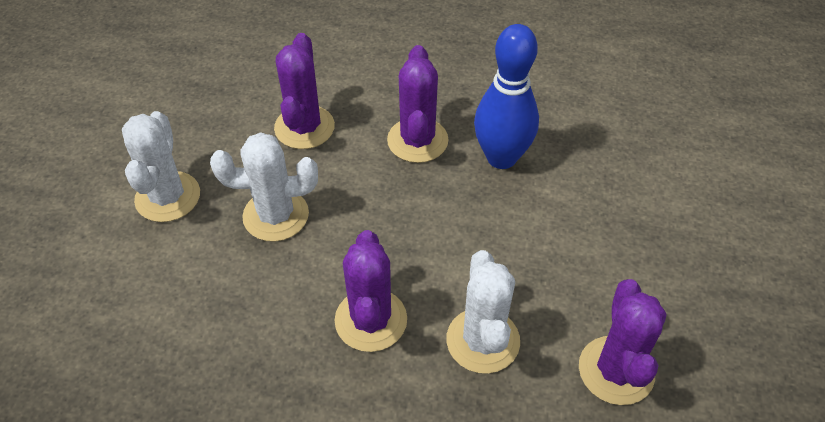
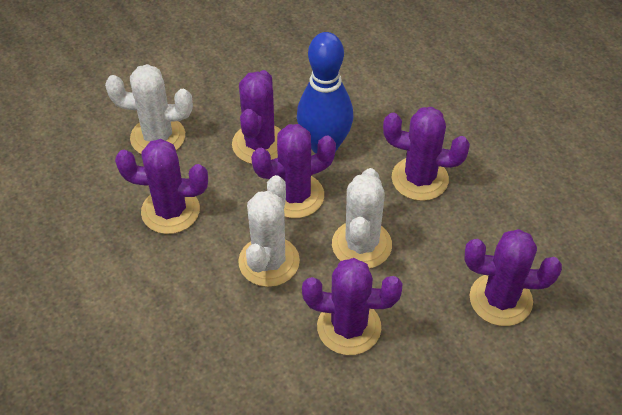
purple cactus: 4 -> 6

